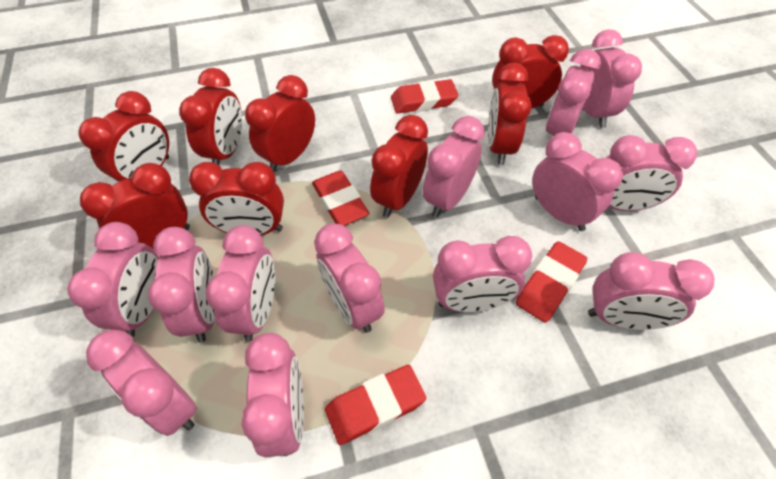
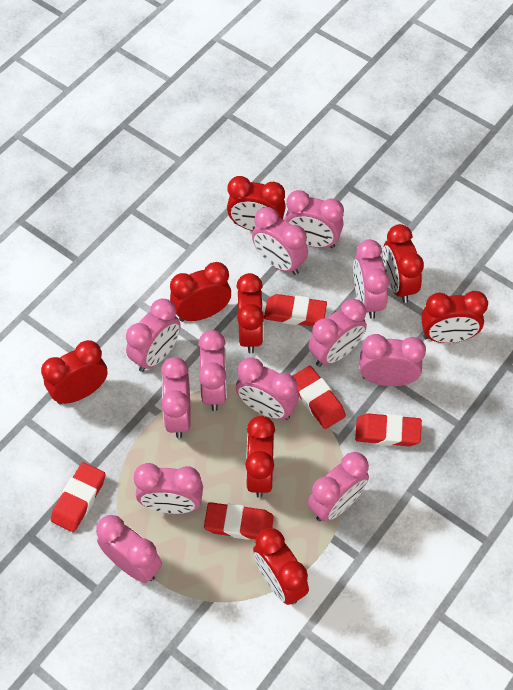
pink clock: 13 -> 12
red eraser: 4 -> 5

